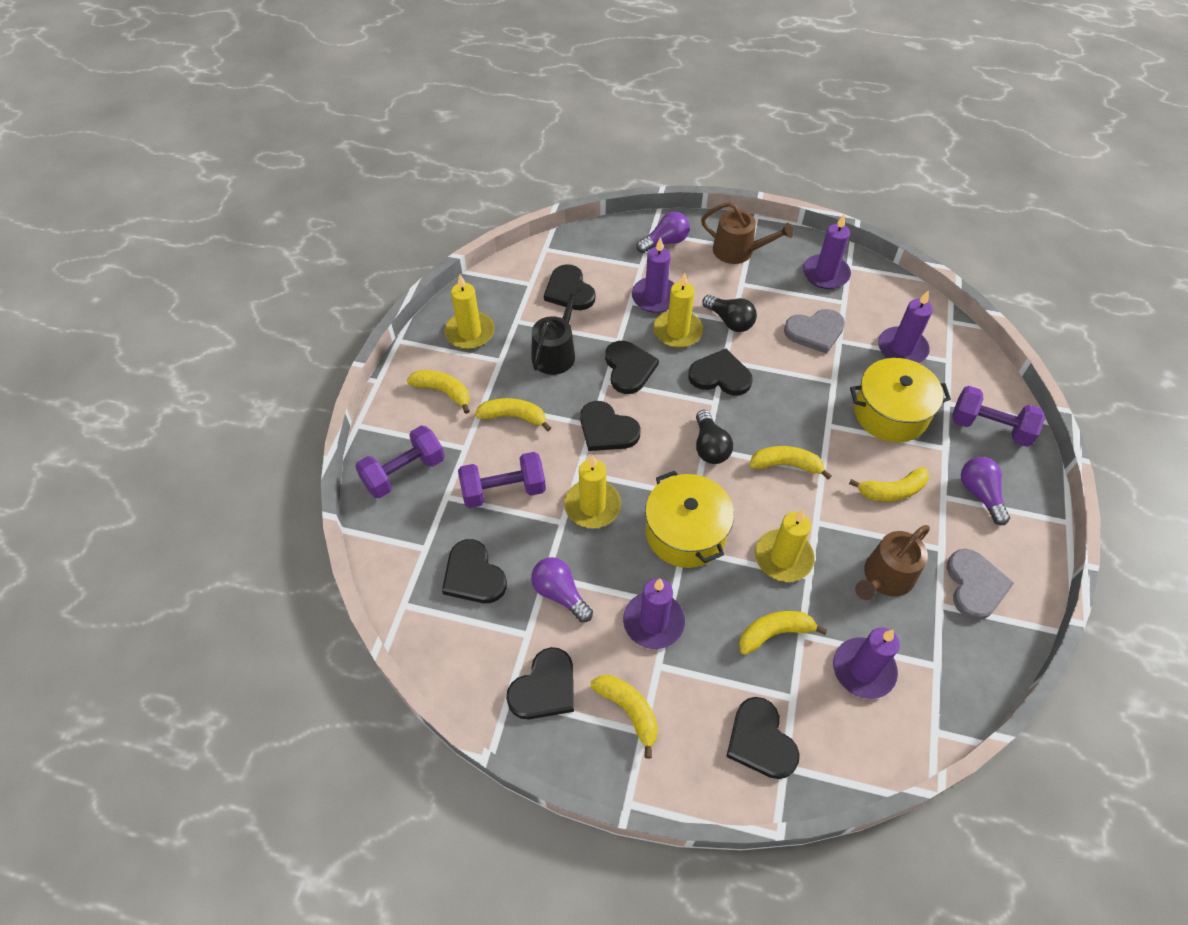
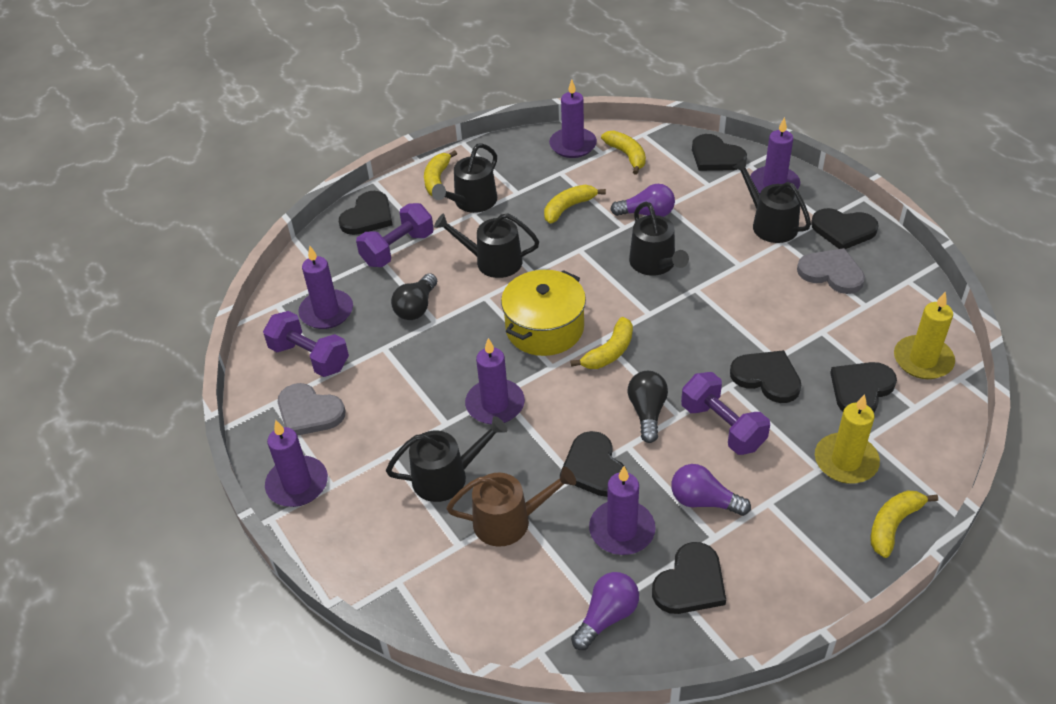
black watering can: 1 -> 5
brown watering can: 2 -> 1
purple candle: 5 -> 6
yellow banana: 6 -> 5
yellow candle: 4 -> 2
yellow pot: 2 -> 1

